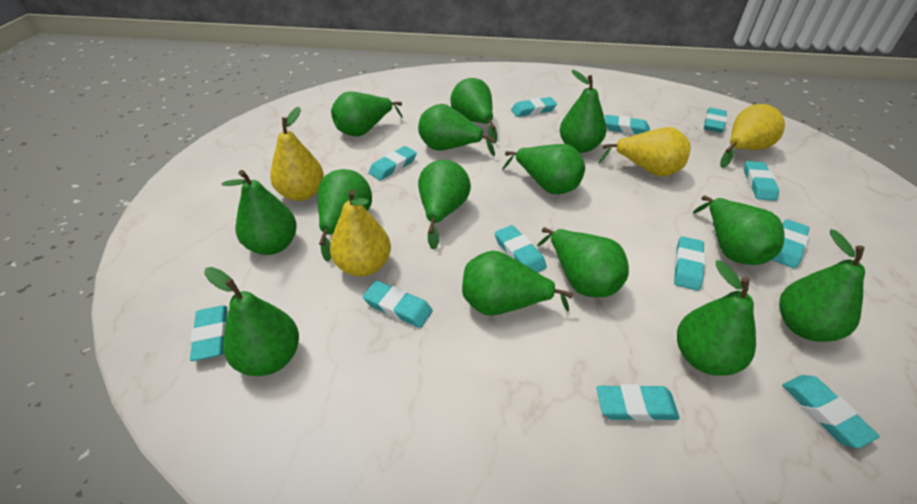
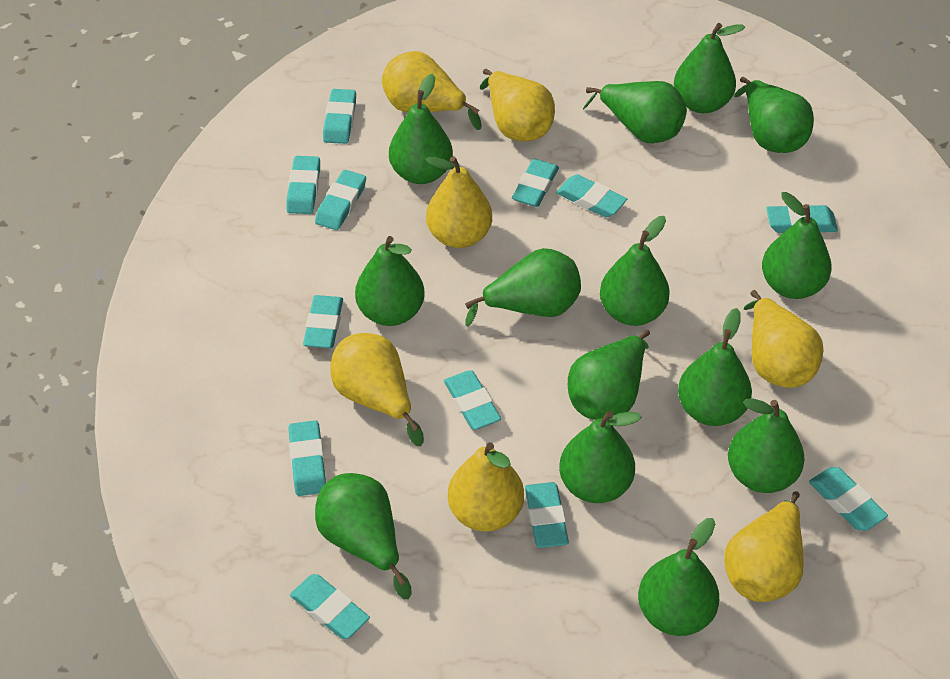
yellow pear: 4 -> 7

